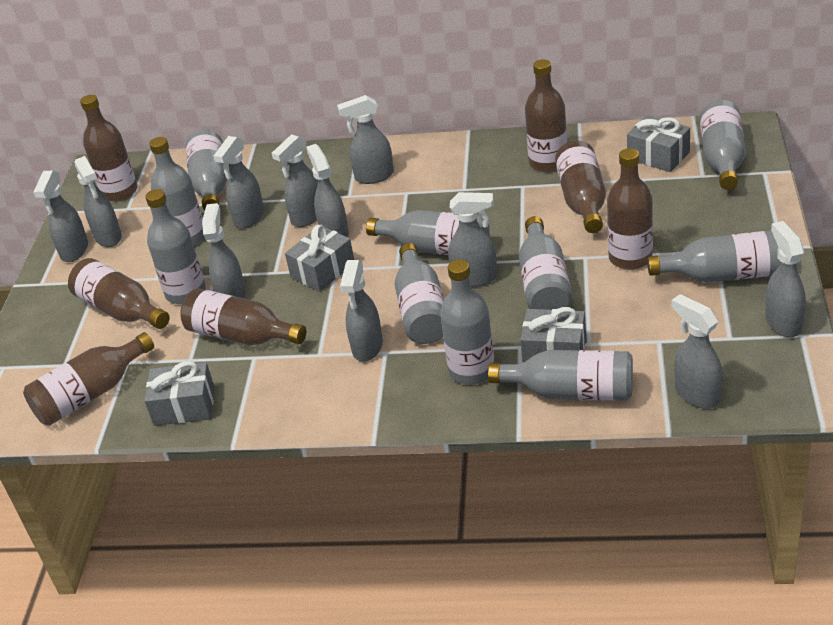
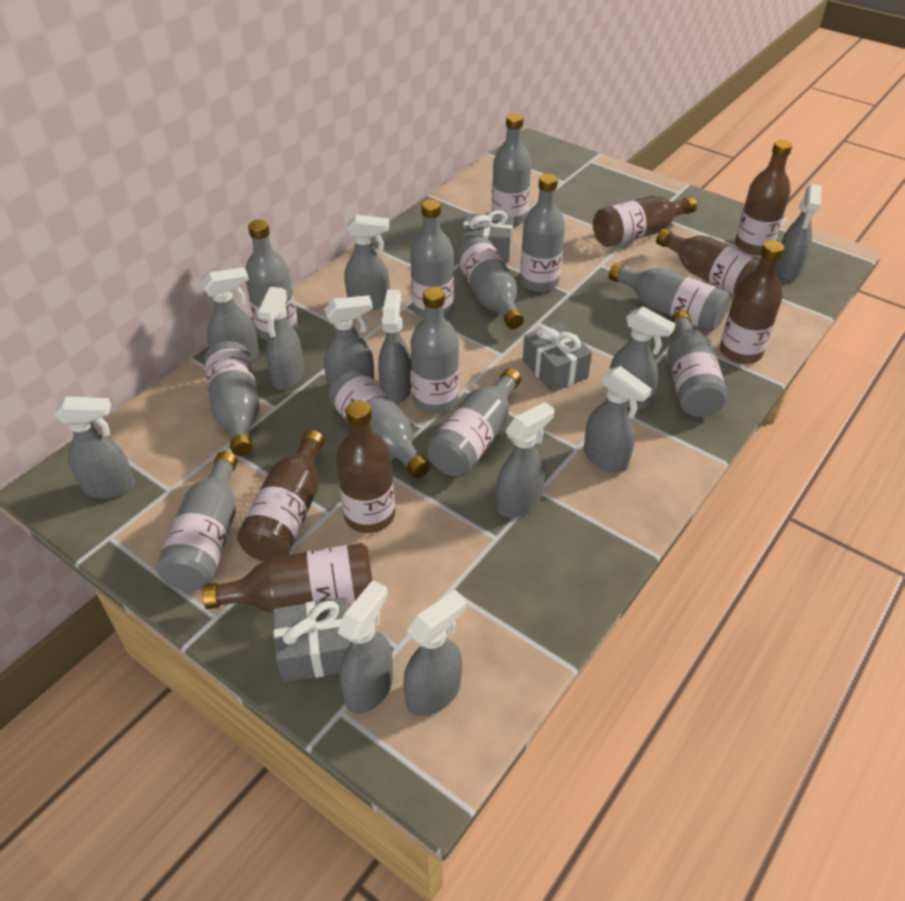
grey bottle: 10 -> 12
grey gift: 4 -> 3
grey spray bottle: 11 -> 12

